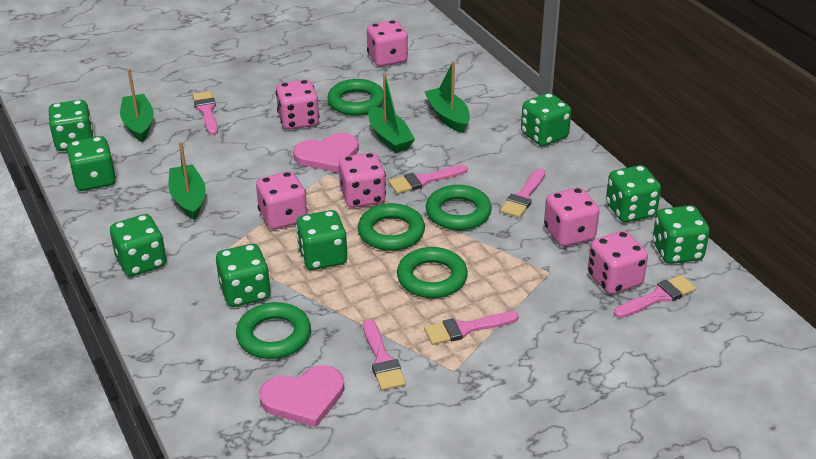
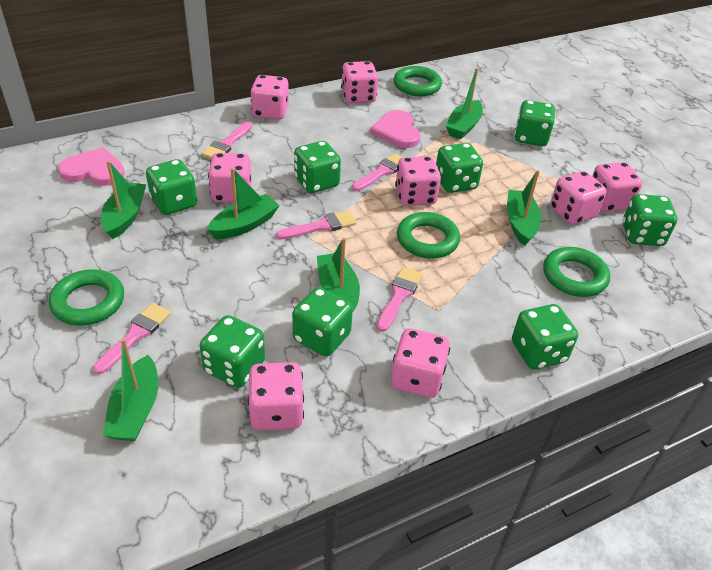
green boat: 4 -> 6
green ring: 5 -> 4
pink brush: 6 -> 5
pink dice: 6 -> 8

